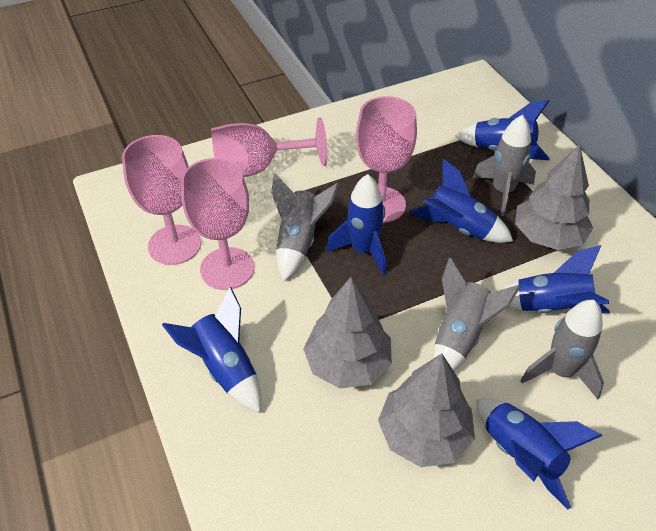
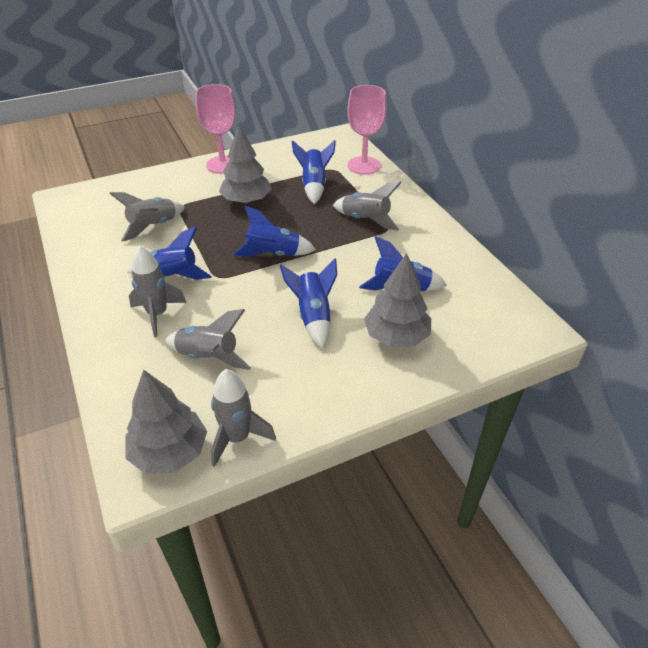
blue rocket: 6 -> 5
grey rocket: 4 -> 5
pink goblet: 4 -> 2

